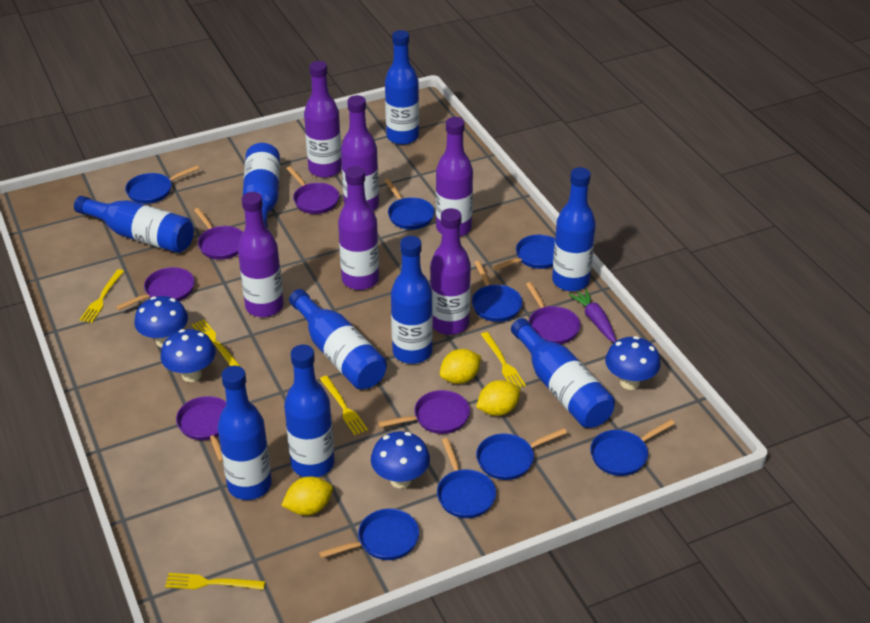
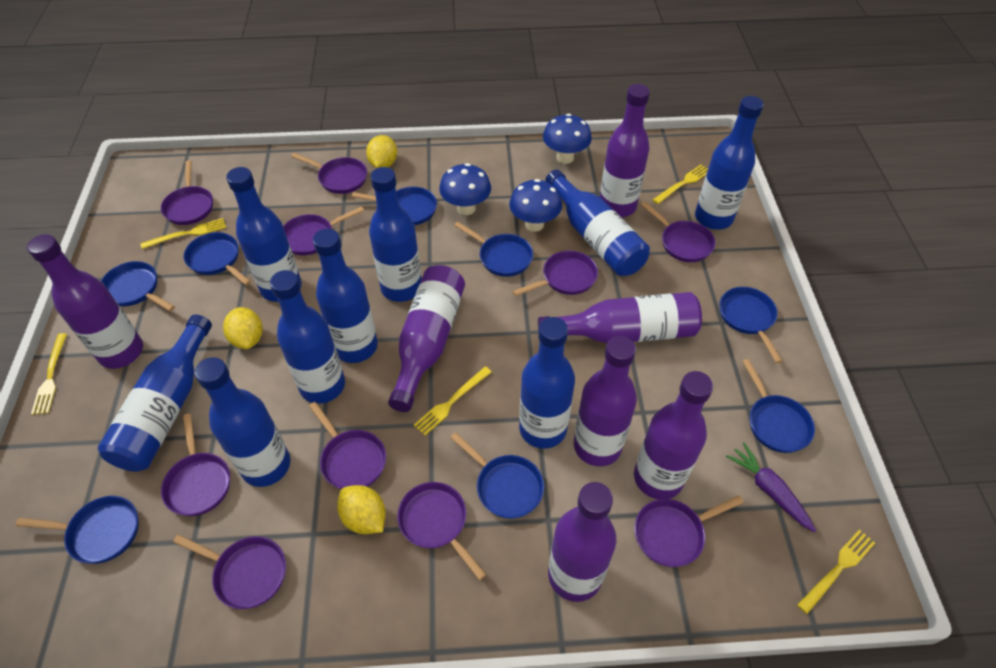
blue mushroom: 4 -> 3
purple bottle: 6 -> 7
purple pan: 6 -> 10

